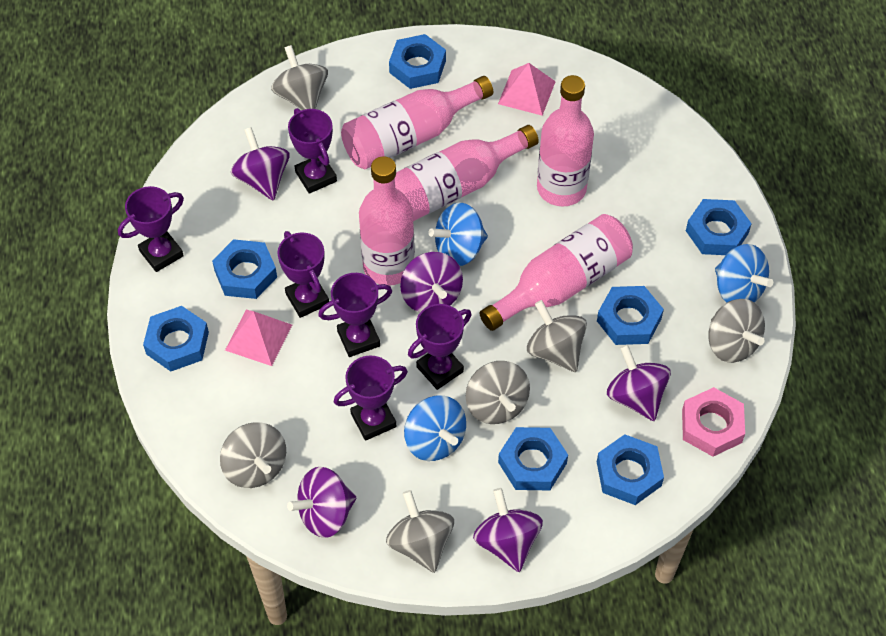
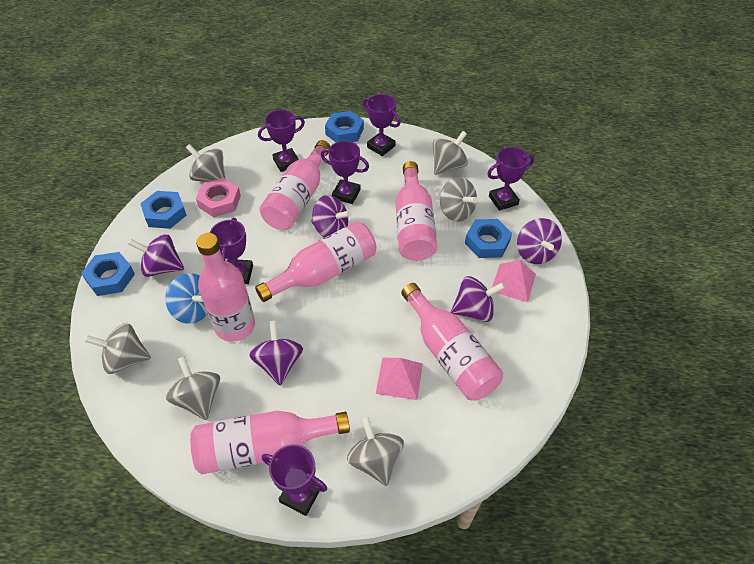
blue nut: 7 -> 4
blue spinning top: 3 -> 1
pink bottle: 5 -> 6

